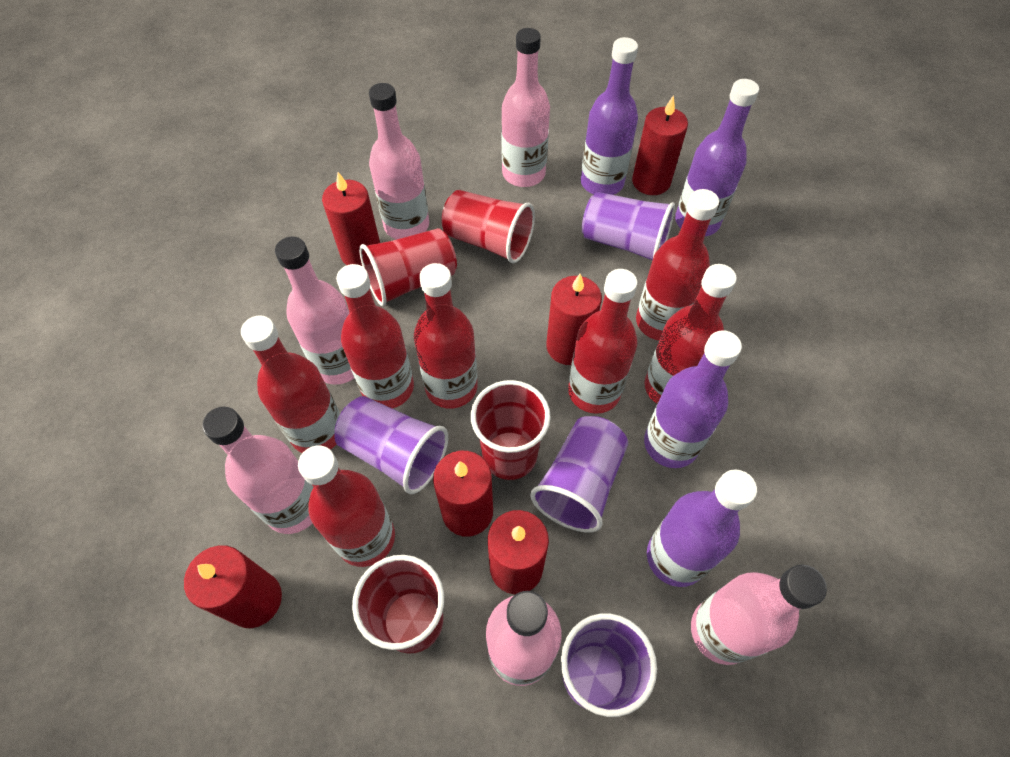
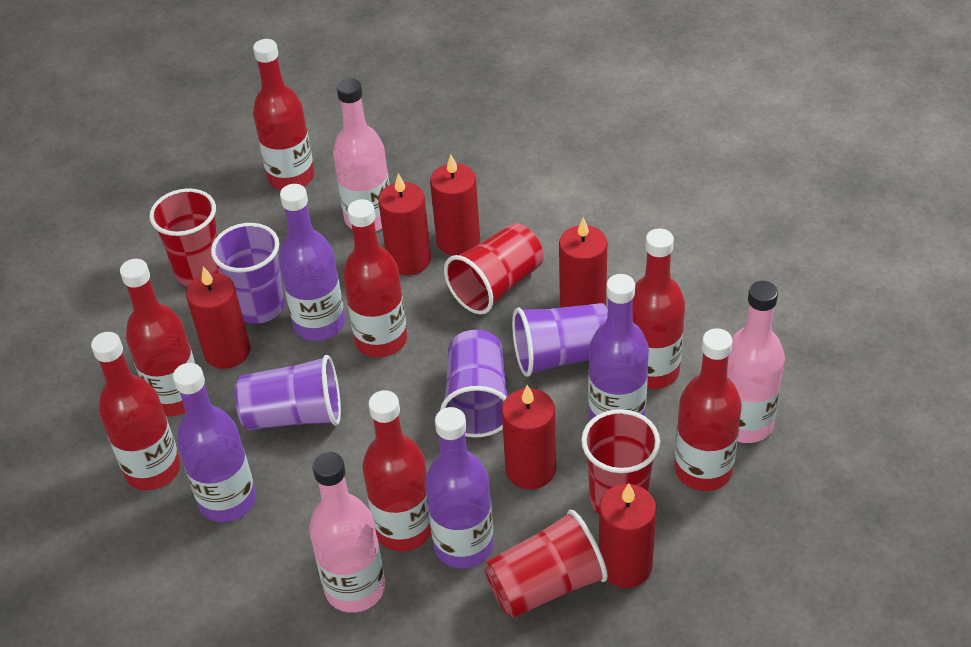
pink bottle: 6 -> 3

